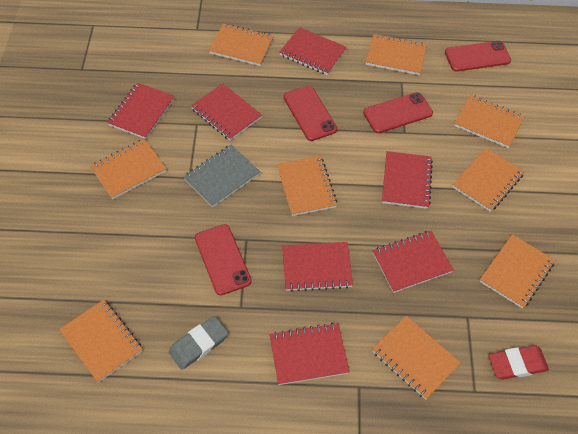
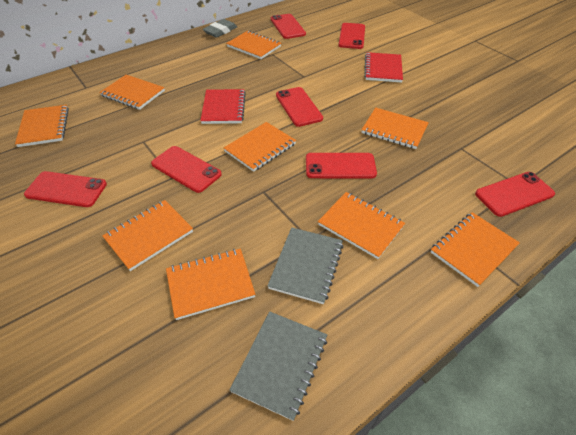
grey notebook: 1 -> 2
red eraser: 1 -> 0
red notebook: 7 -> 2
red phone: 4 -> 7

